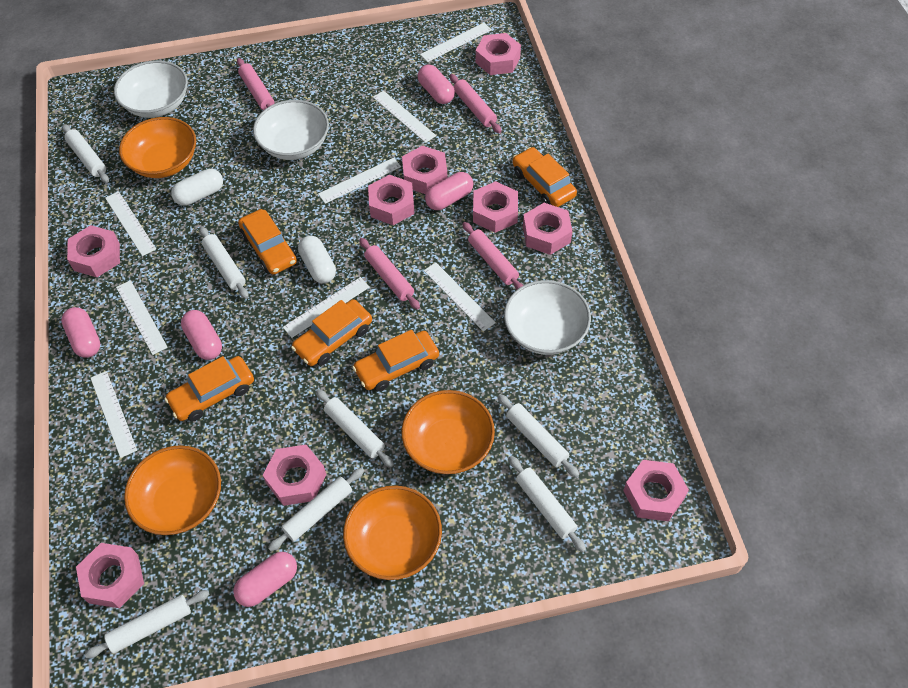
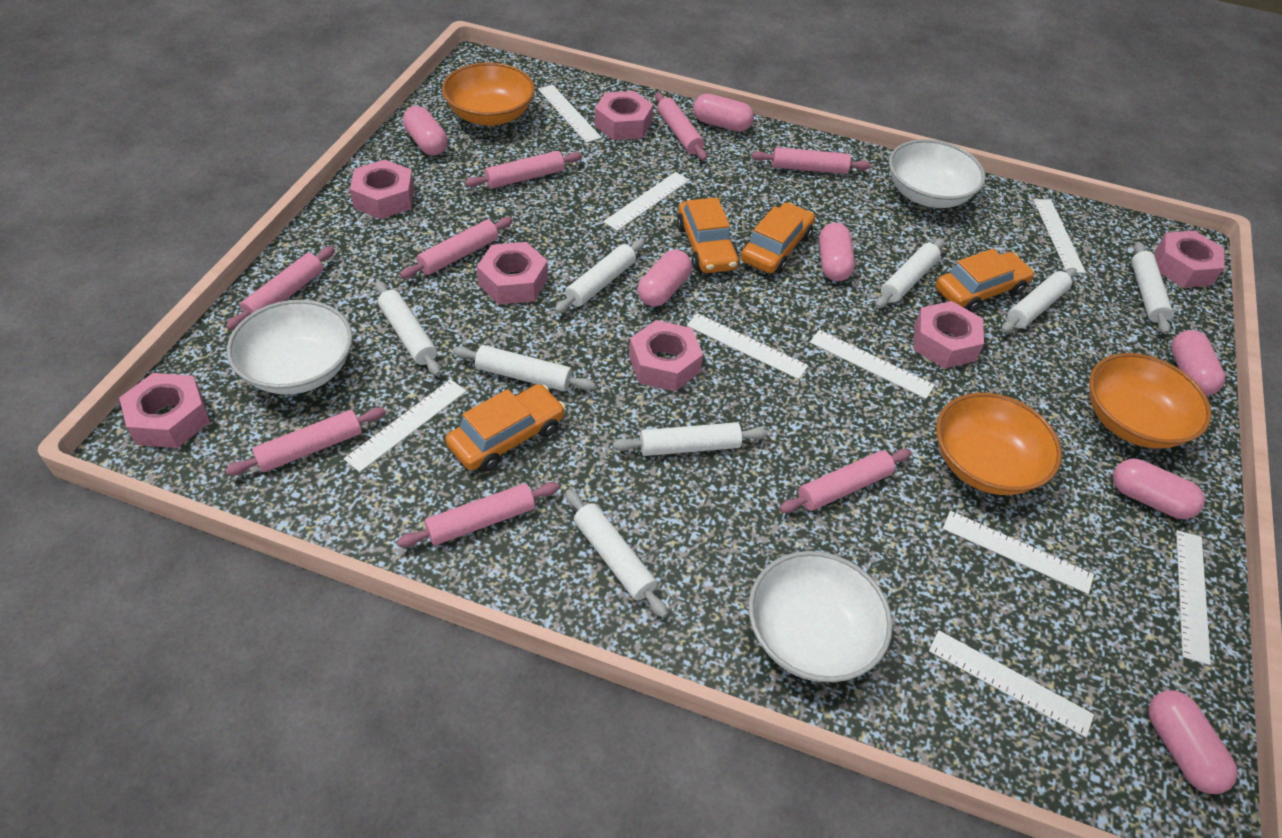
orange bowl: 4 -> 3
orange car: 5 -> 4
pink capsule: 5 -> 7
pink nut: 9 -> 7
pink rolling pin: 4 -> 8
white capsule: 2 -> 0
white rolling pin: 7 -> 8
white ruler: 8 -> 9

